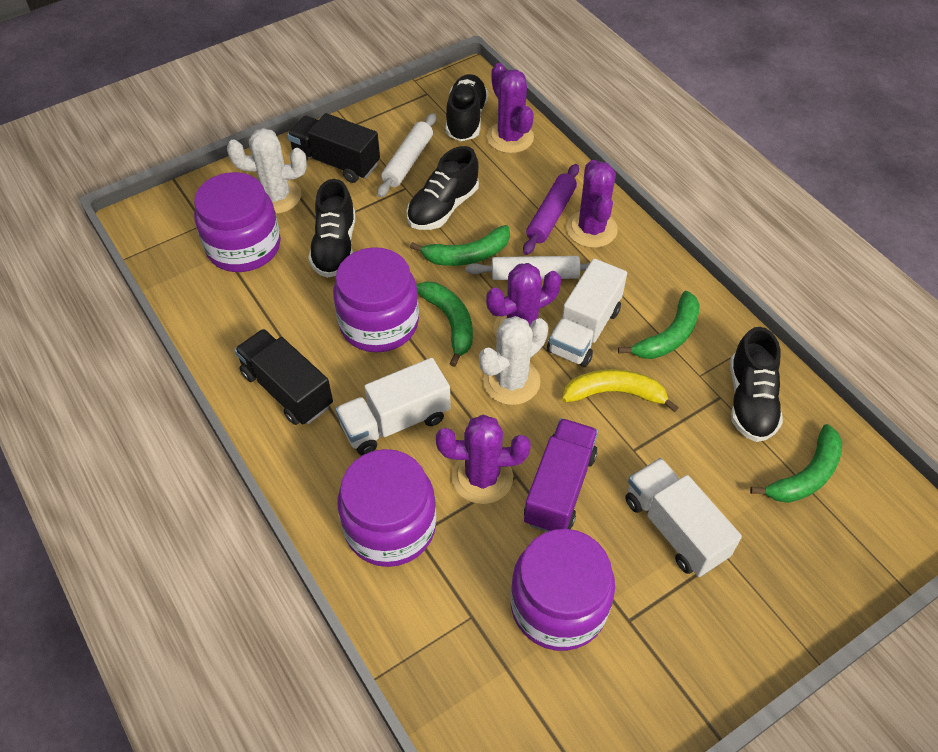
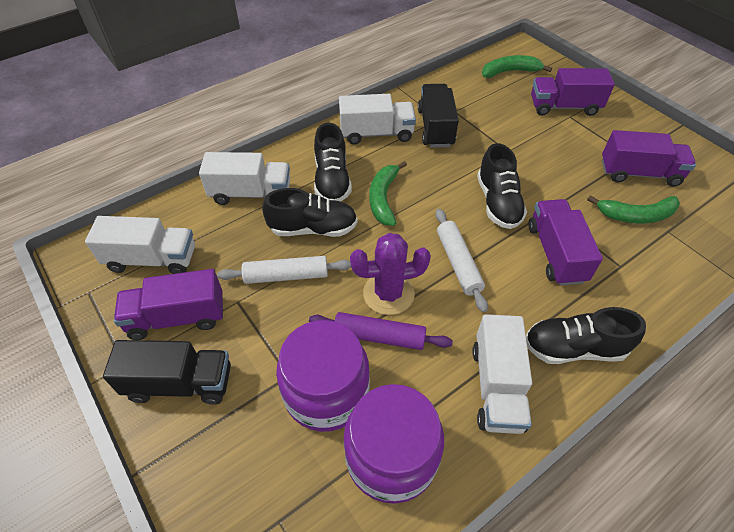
green banana: 4 -> 3
purple cactus: 4 -> 1
purple jar: 4 -> 2
purple truck: 1 -> 4
white cactus: 2 -> 0
white truck: 3 -> 4
yellow banana: 1 -> 0

